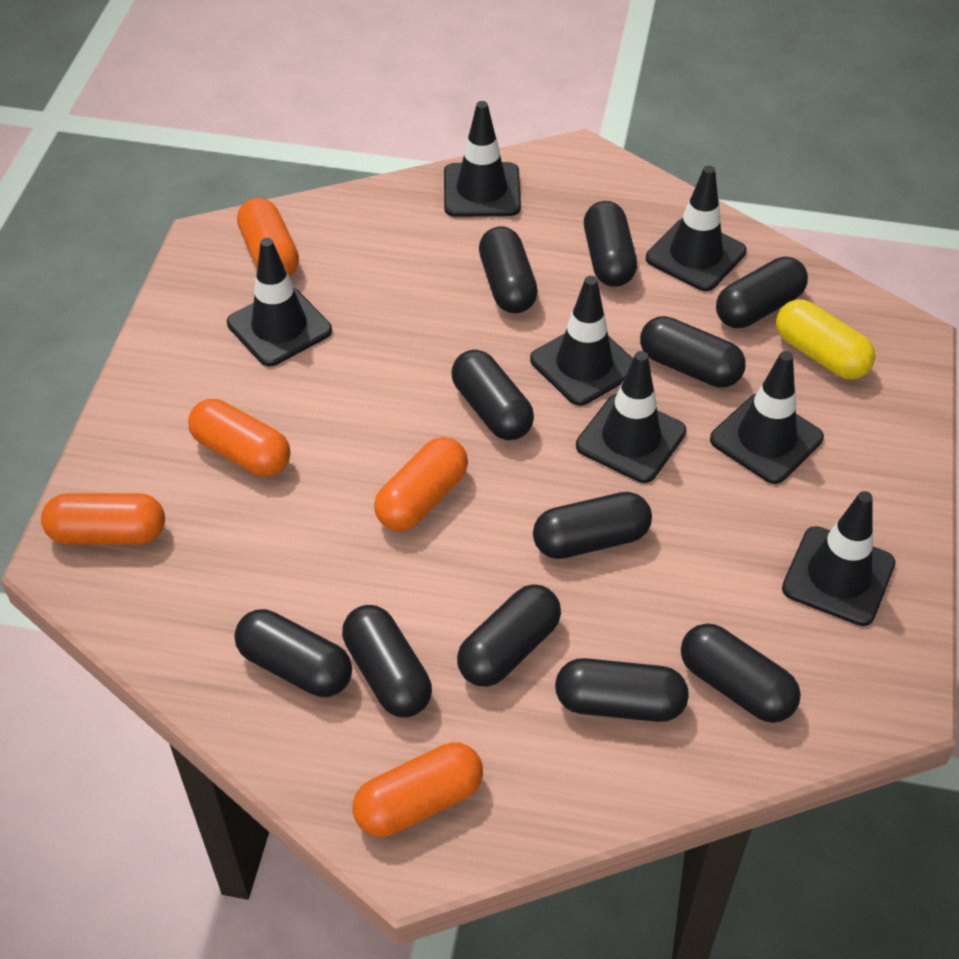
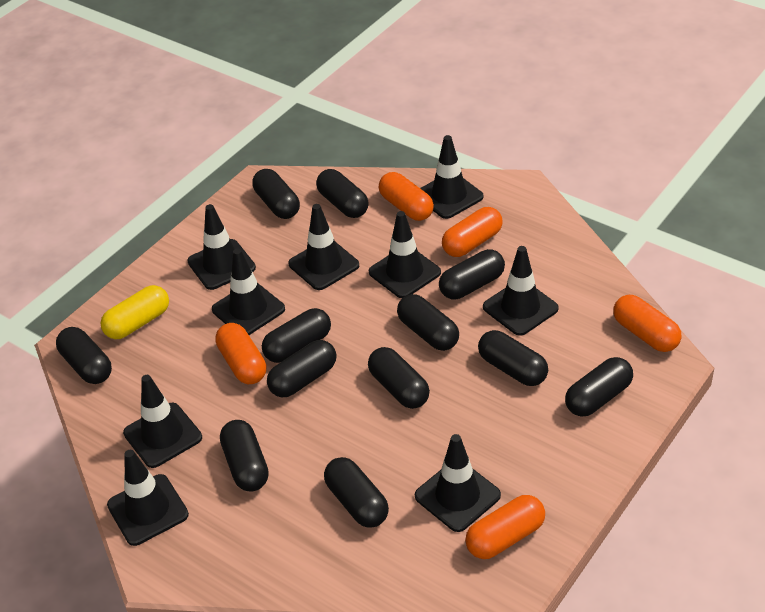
black capsule: 11 -> 12
black traffic cone: 7 -> 9

